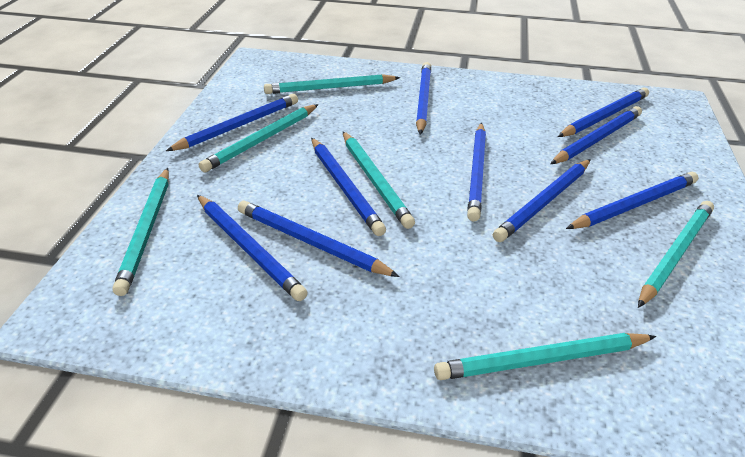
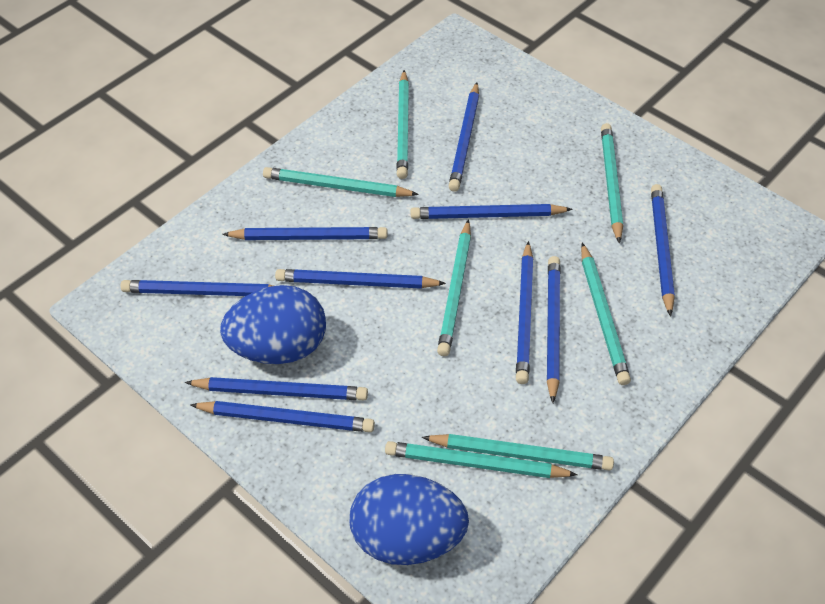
blue egg: 0 -> 2
turquoise pencil: 6 -> 7

